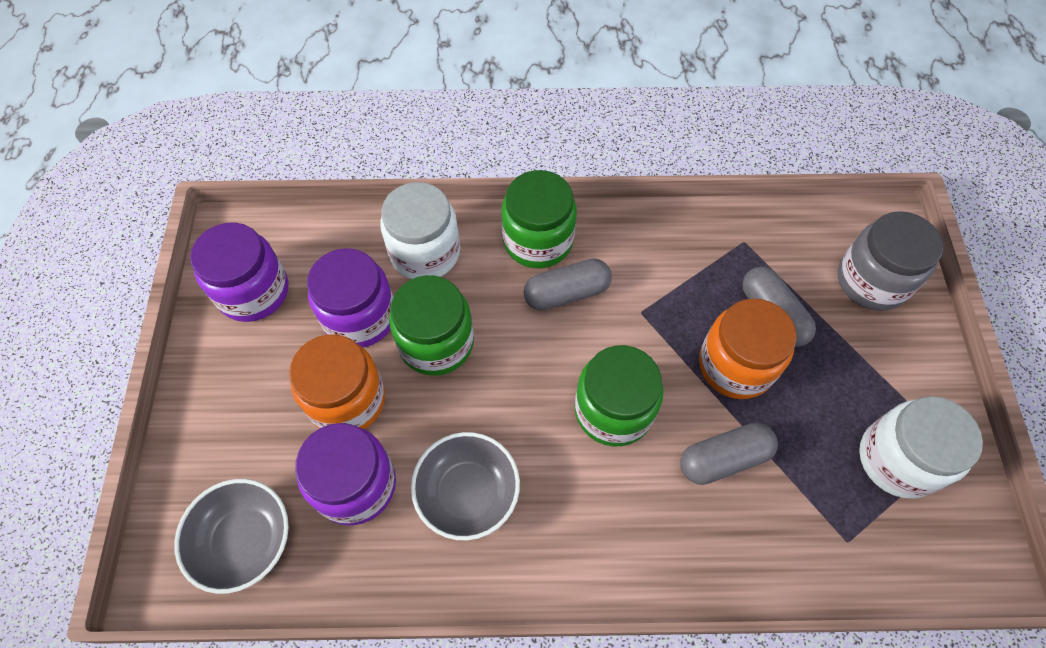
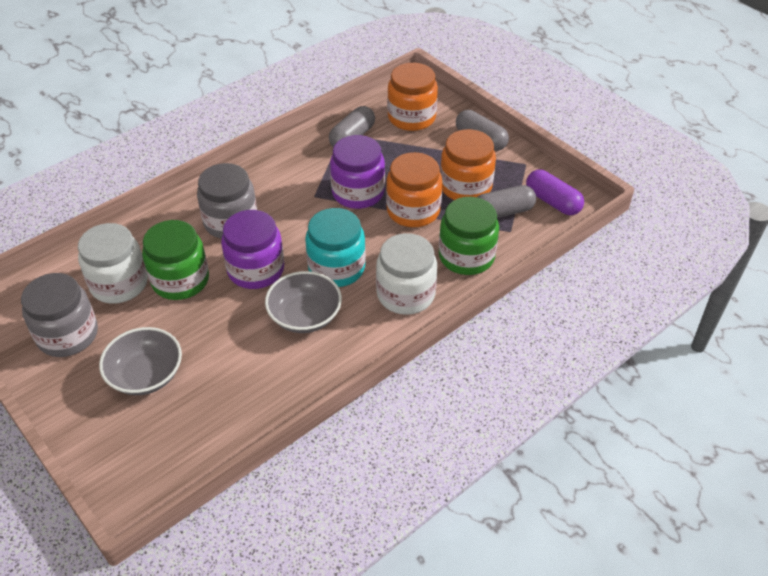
green jar: 3 -> 2
grey jar: 1 -> 2
orange jar: 2 -> 3
purple capsule: 0 -> 1
purple jar: 3 -> 2
turquoise jar: 0 -> 1

